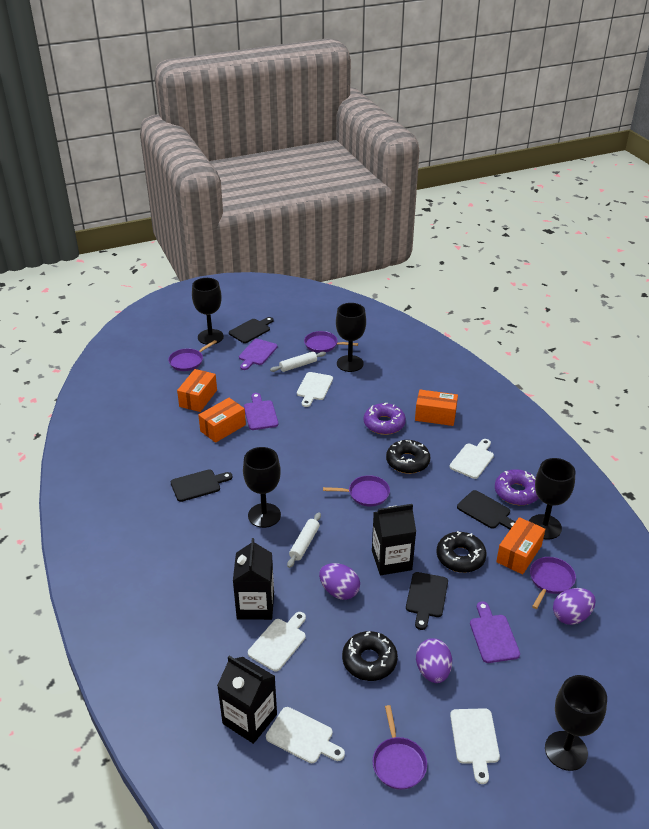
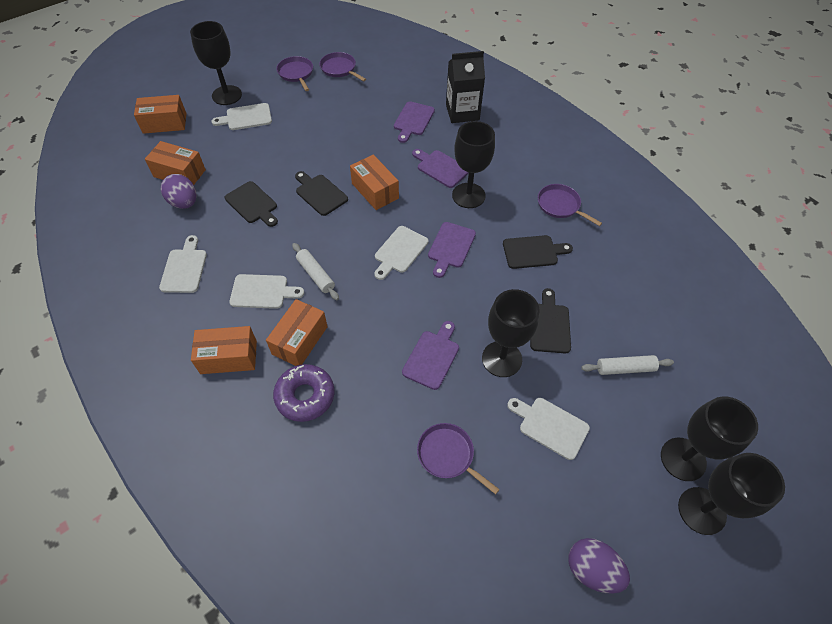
black carton: 3 -> 1
black donut: 3 -> 0
orange box: 4 -> 5
purple cutting board: 3 -> 4
purple donut: 2 -> 1
purple egg: 3 -> 2
purple pan: 5 -> 4

